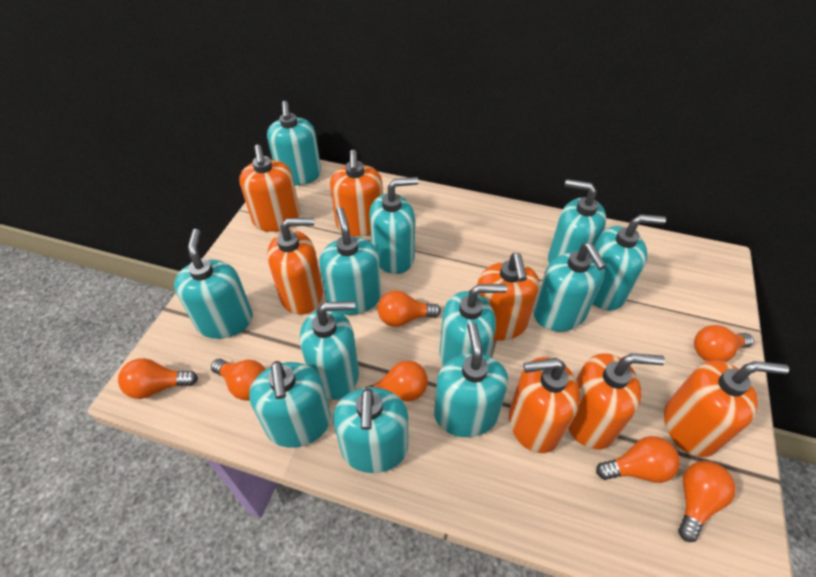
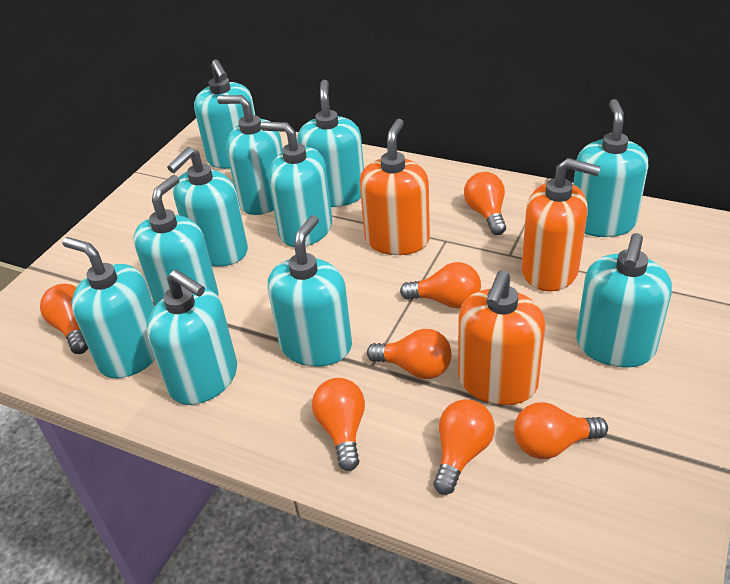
orange soap dispenser: 7 -> 3
turquoise soap dispenser: 12 -> 11

